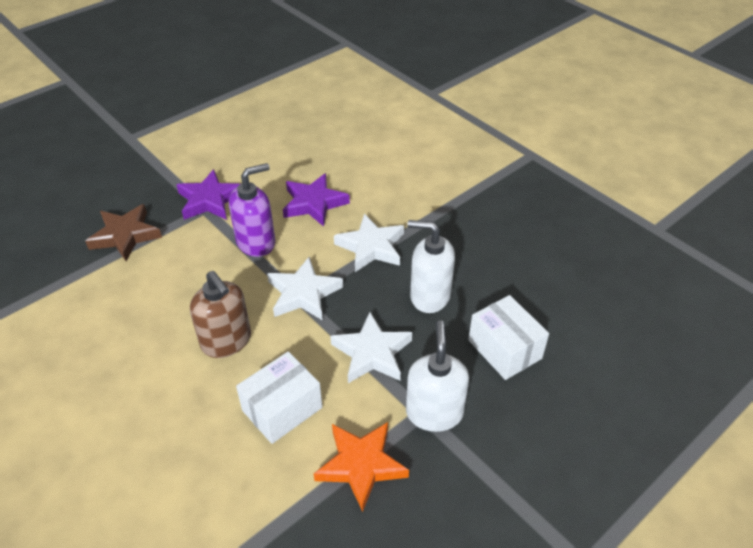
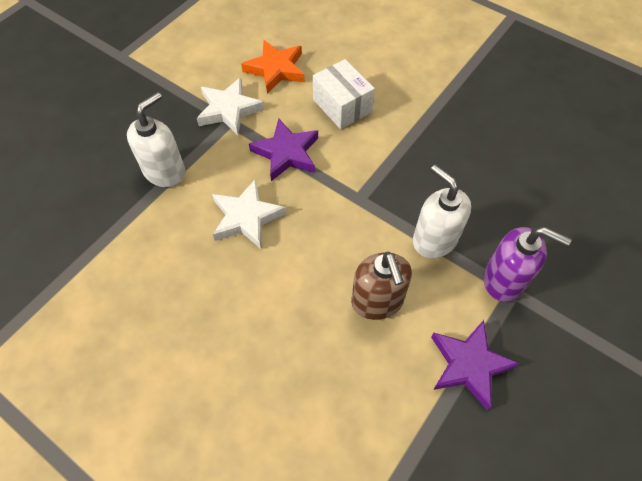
brown star: 1 -> 0
white box: 2 -> 1
white star: 3 -> 2

